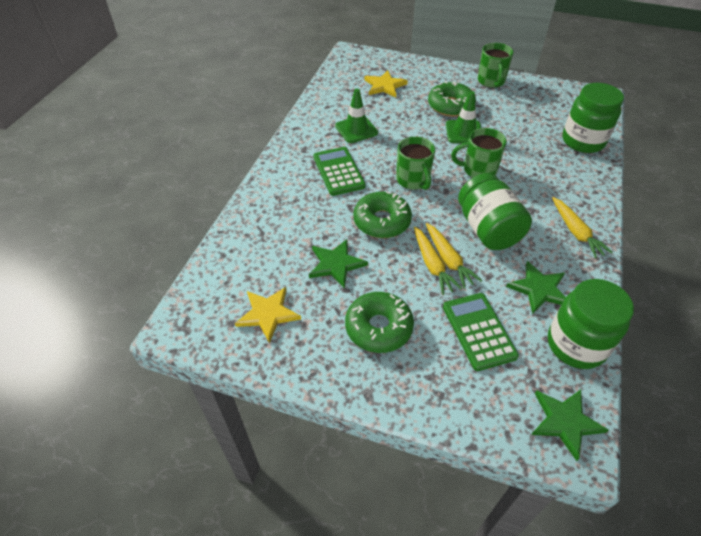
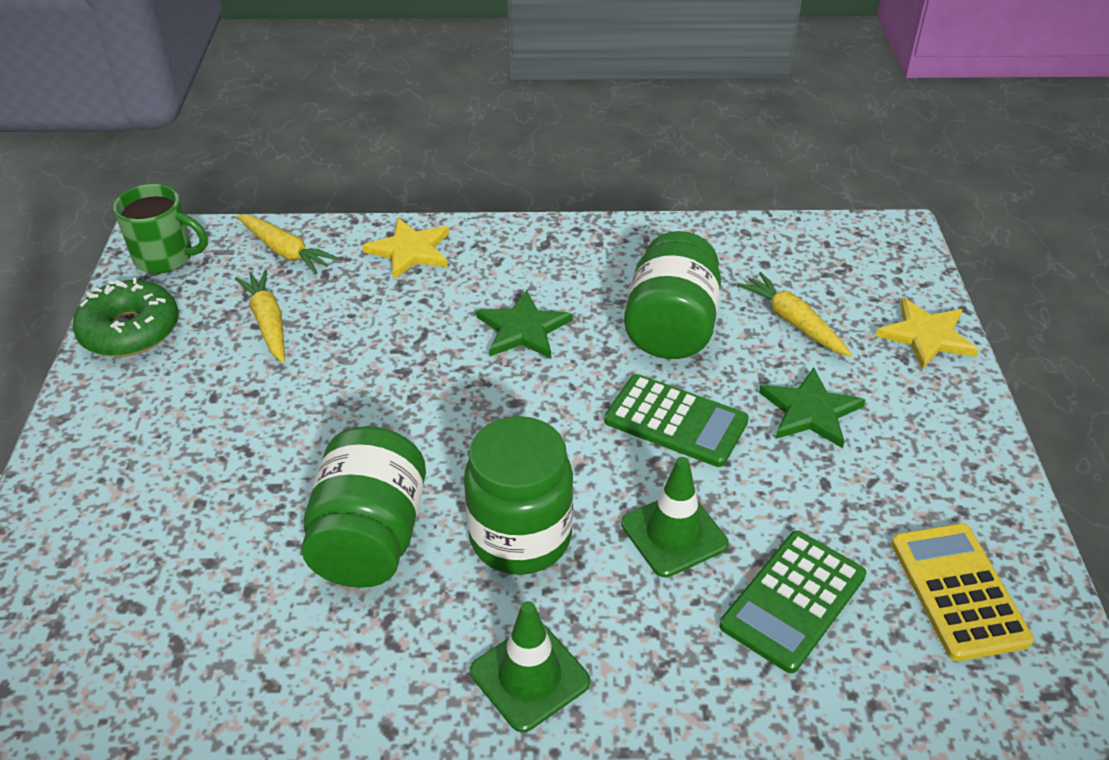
green donut: 3 -> 1
green mug: 3 -> 1
green star: 3 -> 2
yellow calculator: 0 -> 1

